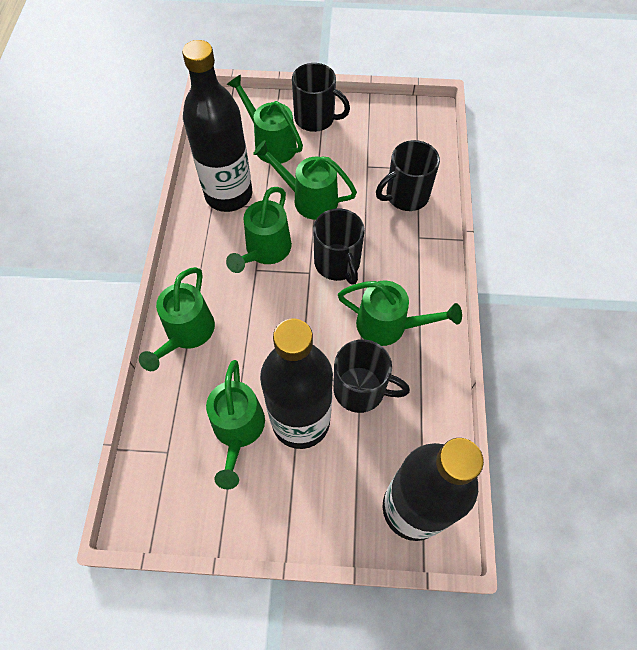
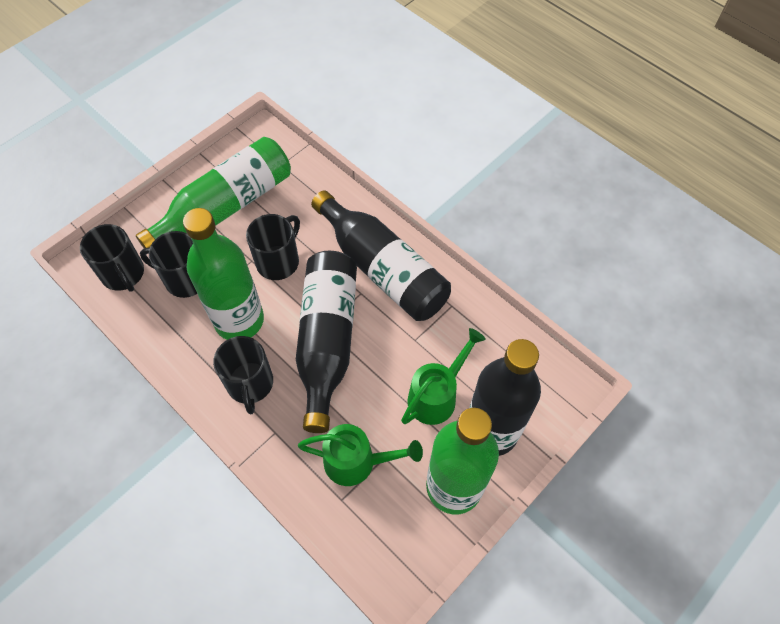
green bottle: 0 -> 3
green watering can: 6 -> 2

